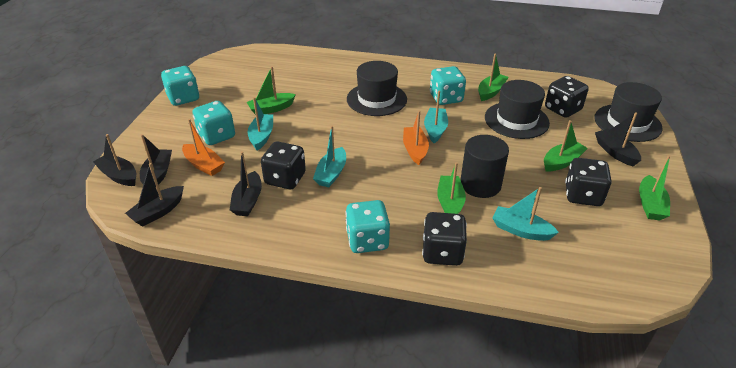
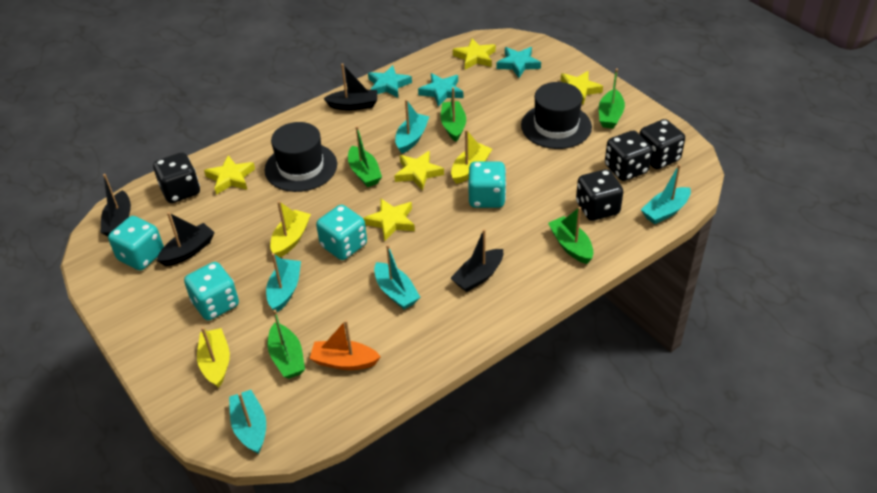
black boat: 5 -> 4
black cylinder: 1 -> 0
black hat: 3 -> 2
orange boat: 2 -> 1
turquoise boat: 4 -> 5
turquoise star: 0 -> 3
yellow boat: 0 -> 3
yellow star: 0 -> 5

